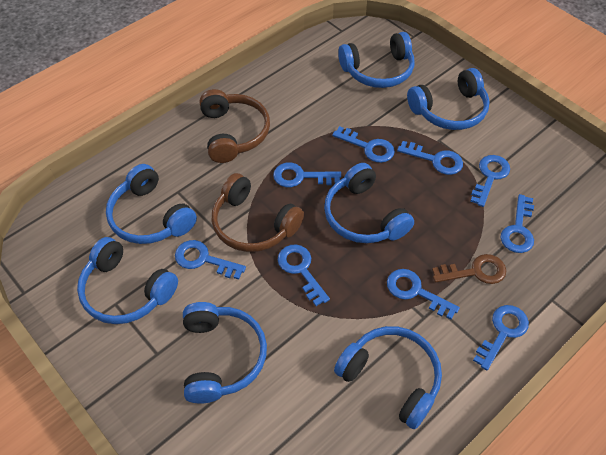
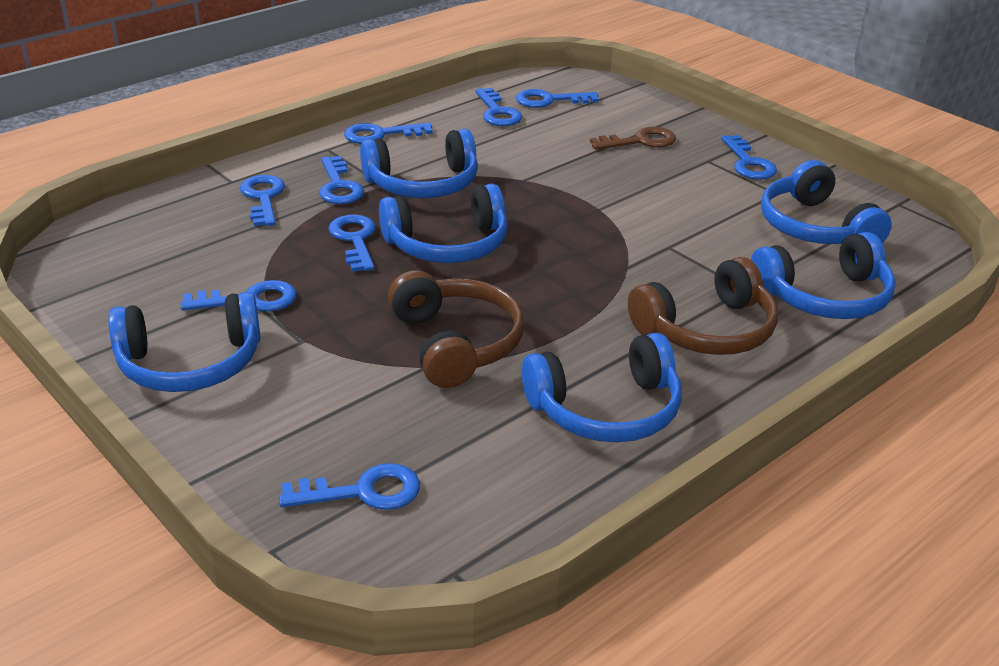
blue headphones: 7 -> 6

